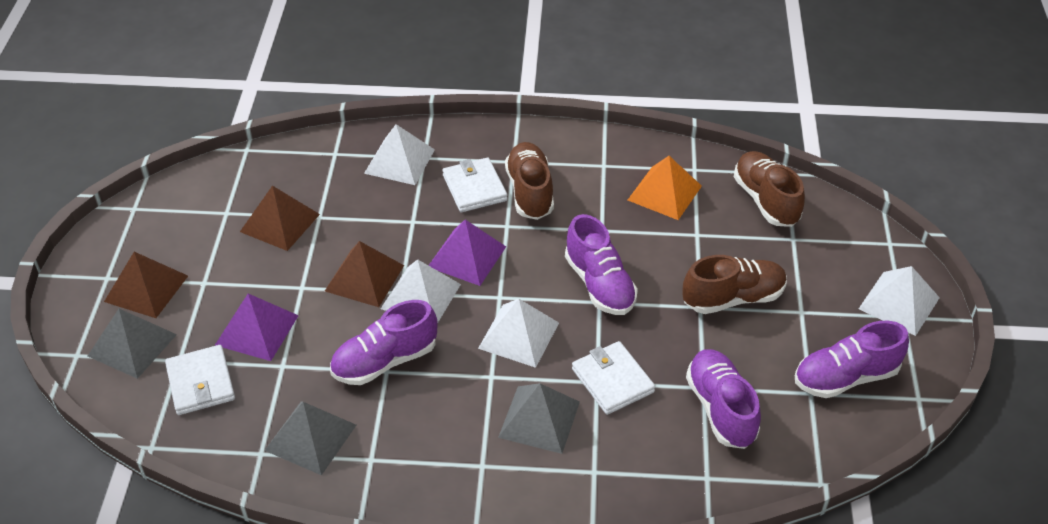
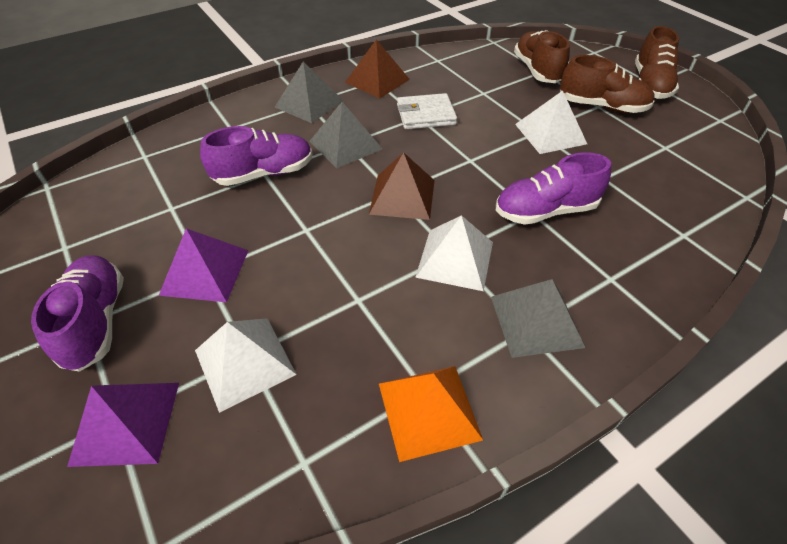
brown pyramid: 3 -> 2
purple shoe: 4 -> 3
white pyramid: 4 -> 3
white wallet: 3 -> 1

